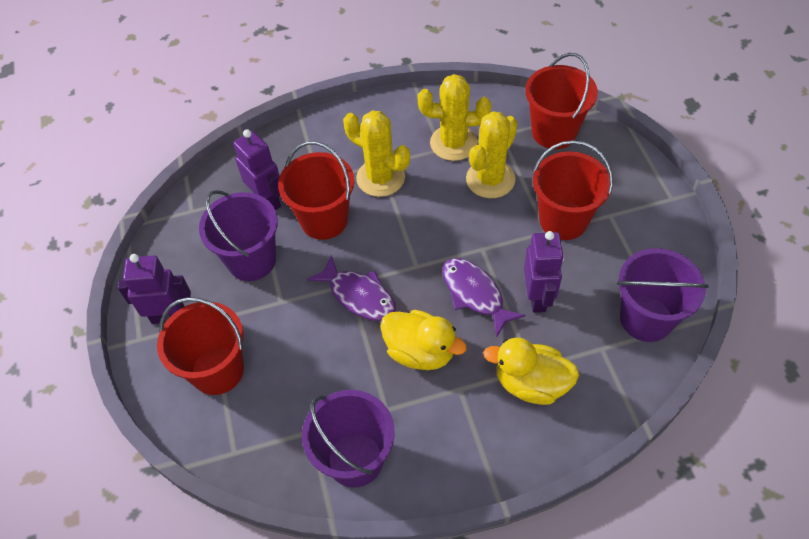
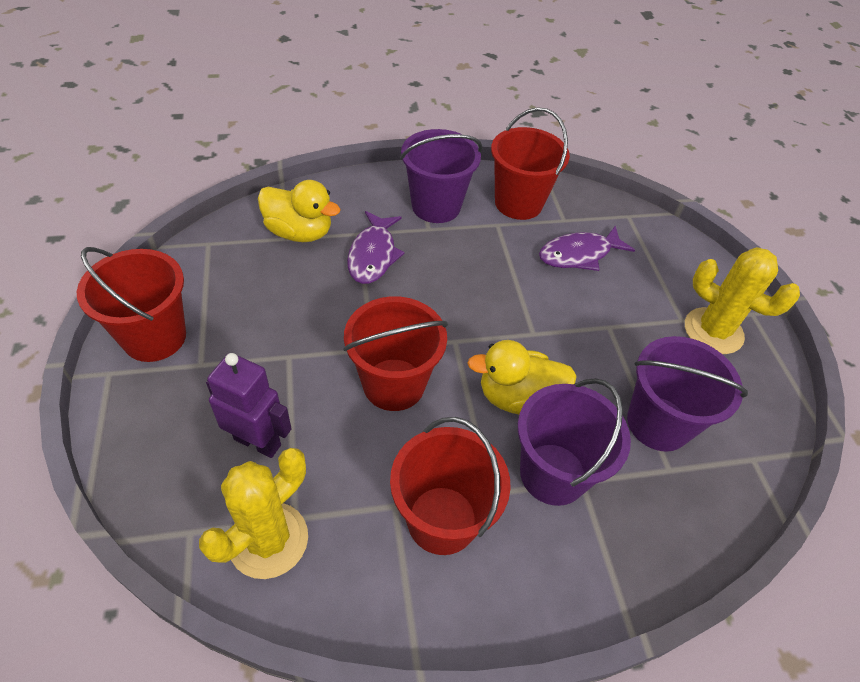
purple robot: 3 -> 1
yellow cactus: 3 -> 2

